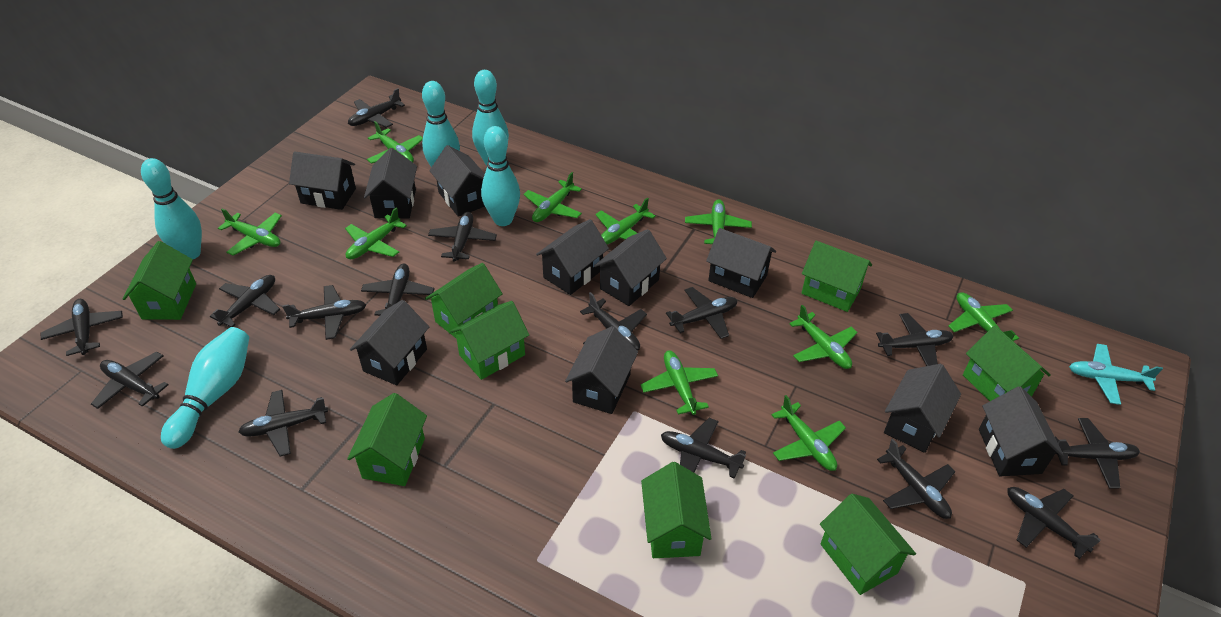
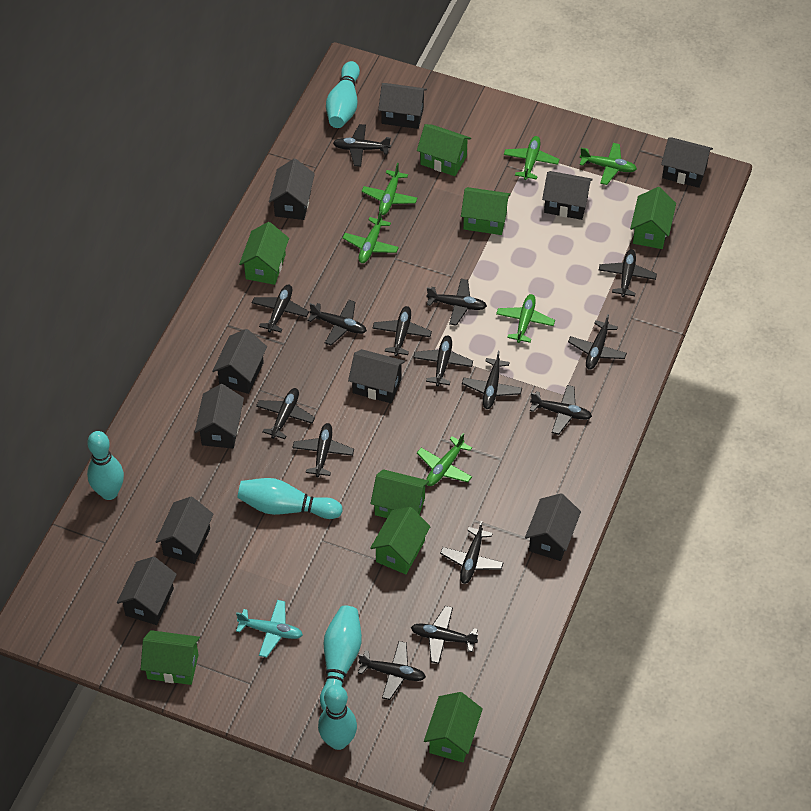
green plane: 10 -> 6

